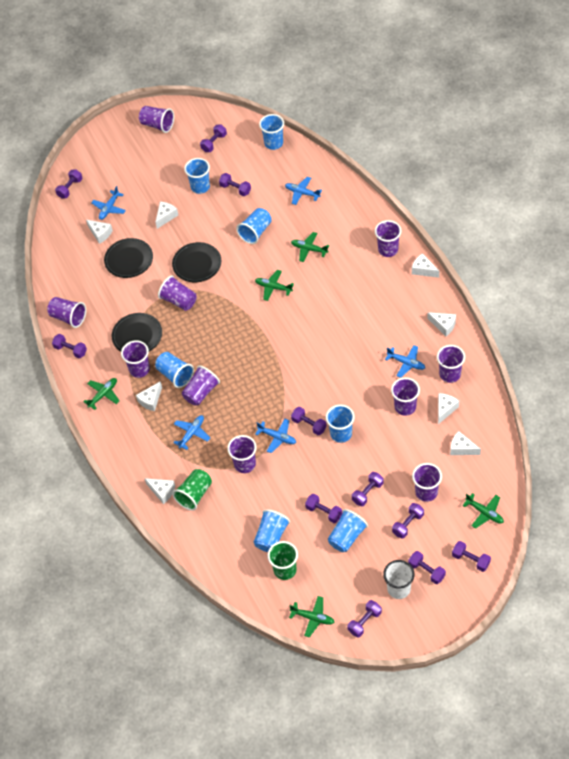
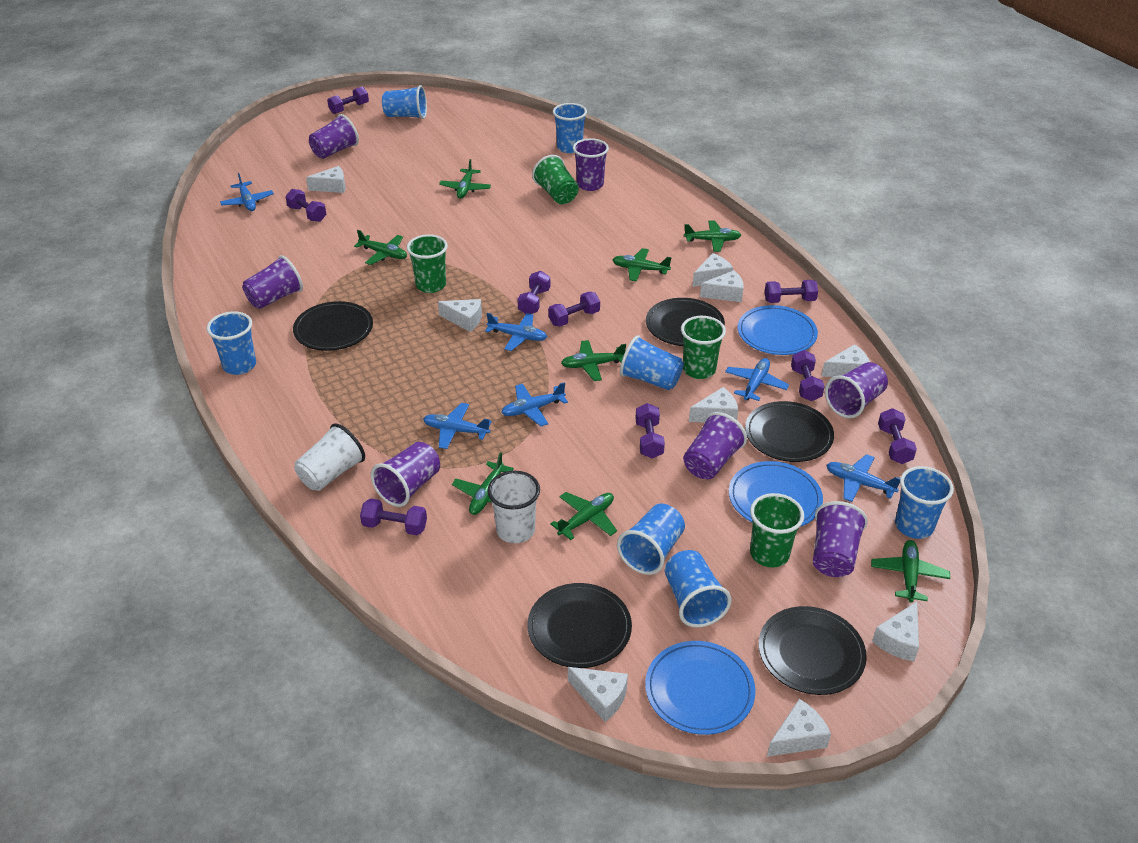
black plate: 3 -> 5
blue plane: 5 -> 6
blue plate: 0 -> 3
green cup: 2 -> 4
green plane: 5 -> 8
purple cup: 10 -> 7
purple dumbbell: 11 -> 9
white cheese: 8 -> 9
white cup: 1 -> 2

